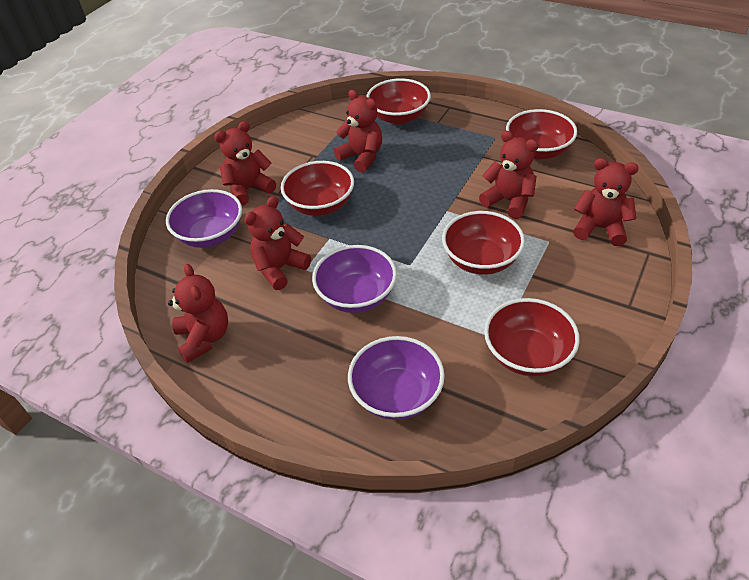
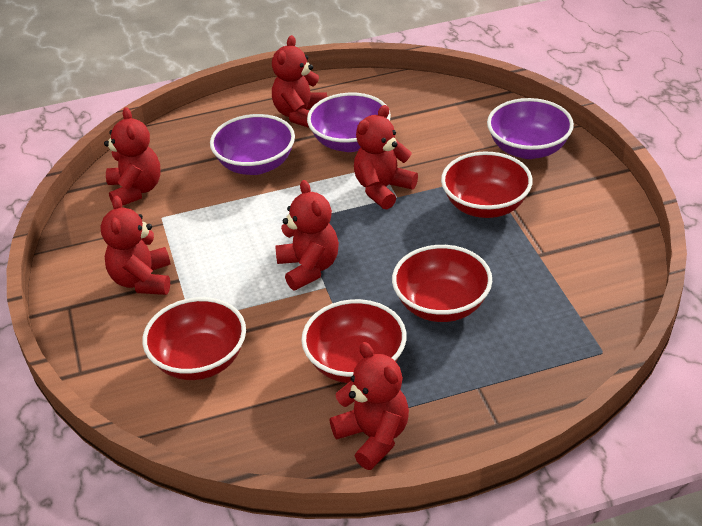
red bowl: 5 -> 4

